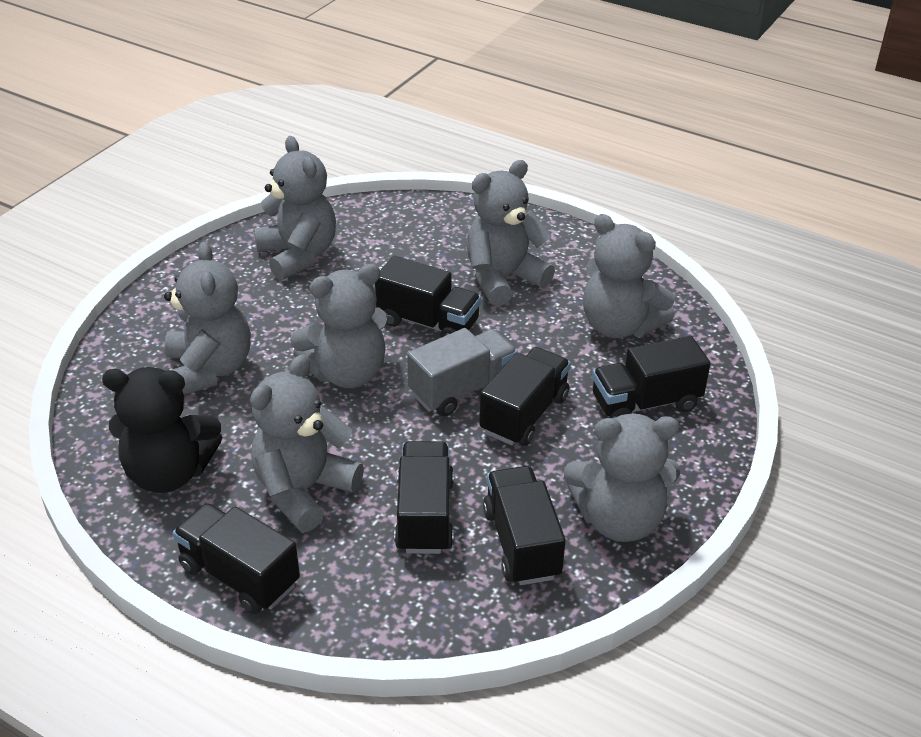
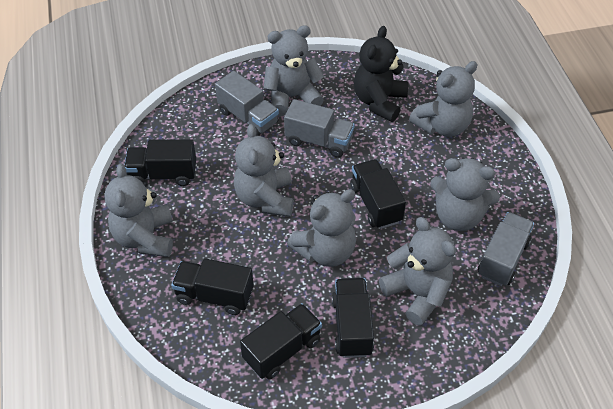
black truck: 6 -> 5
grey truck: 1 -> 3

